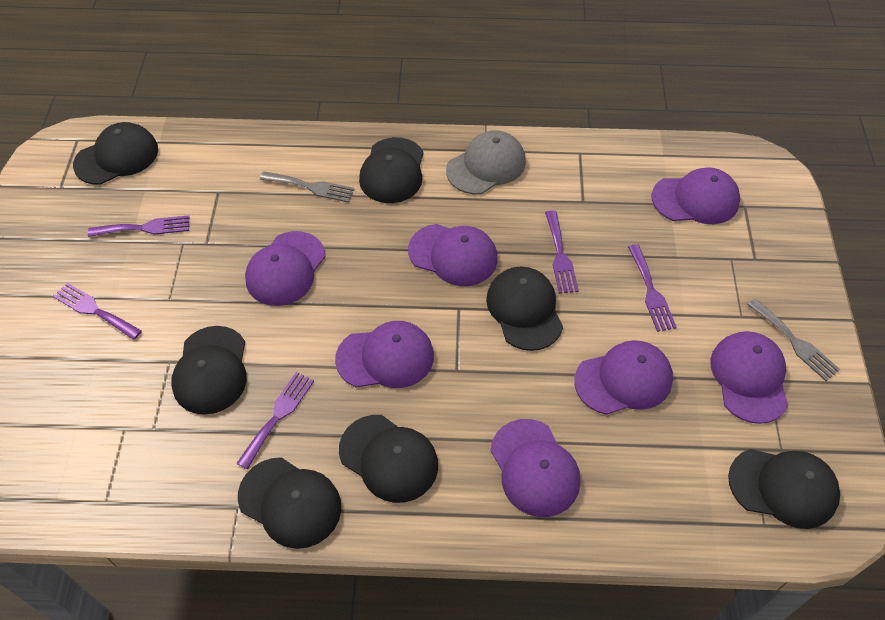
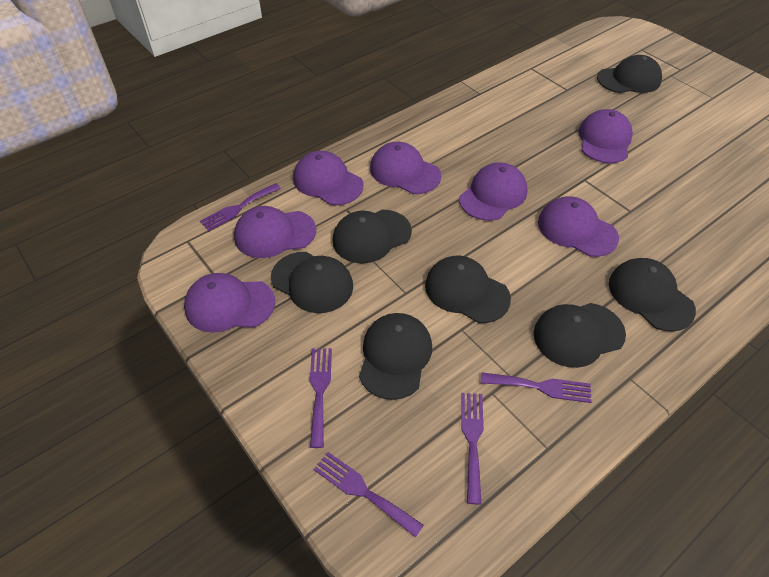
grey cap: 1 -> 0
grey fork: 2 -> 0

